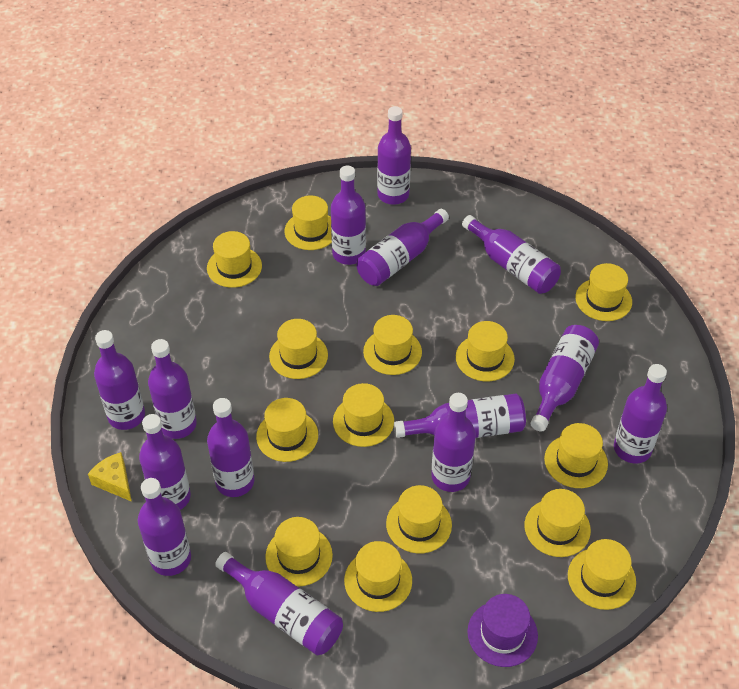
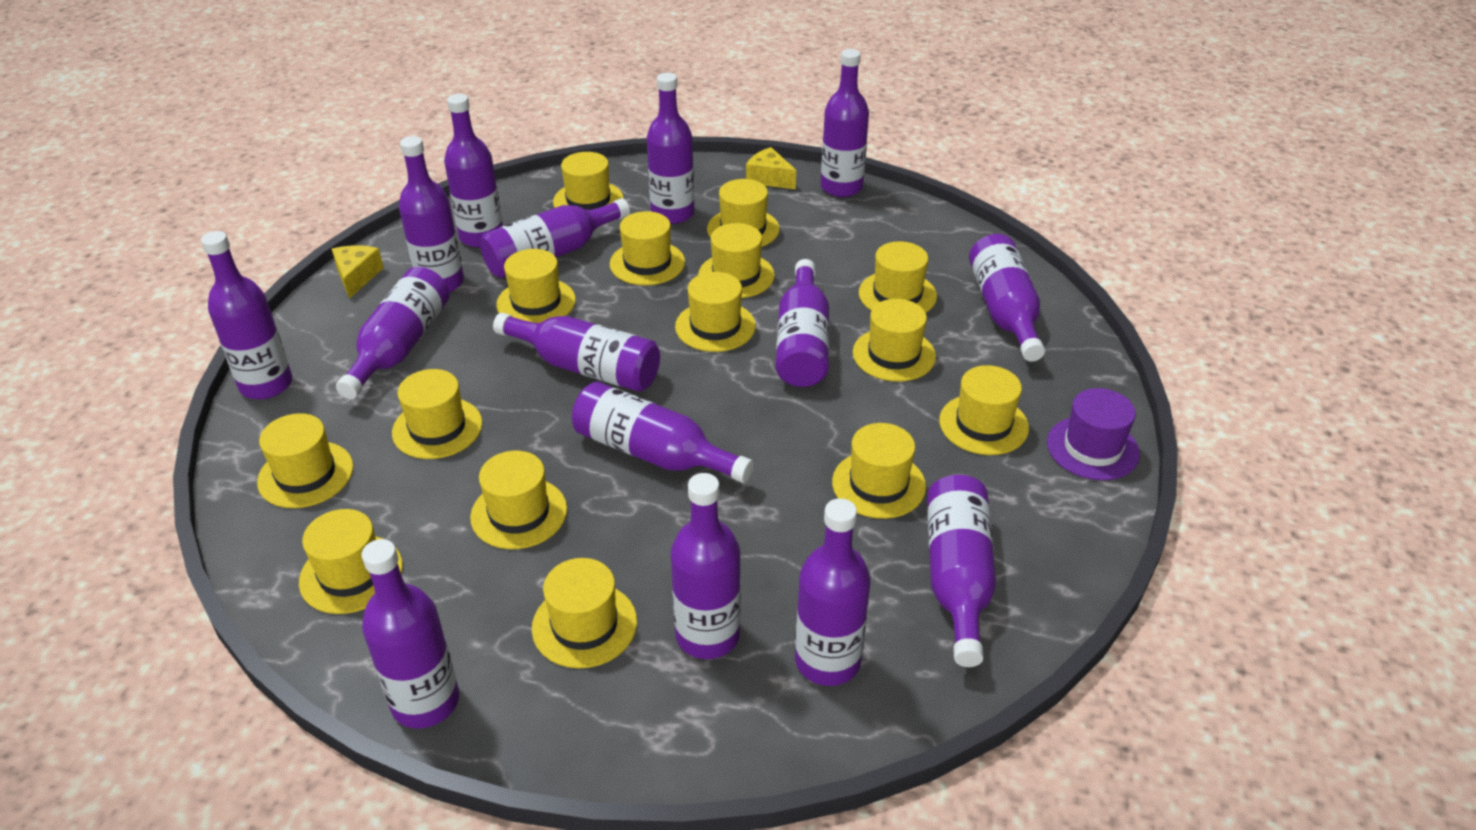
purple bottle: 14 -> 15
yellow cheese: 1 -> 2
yellow hat: 14 -> 15

